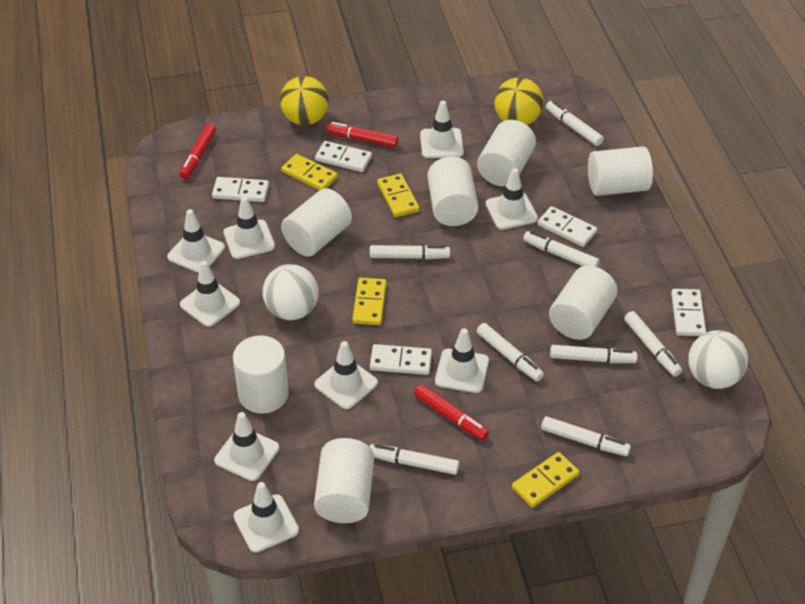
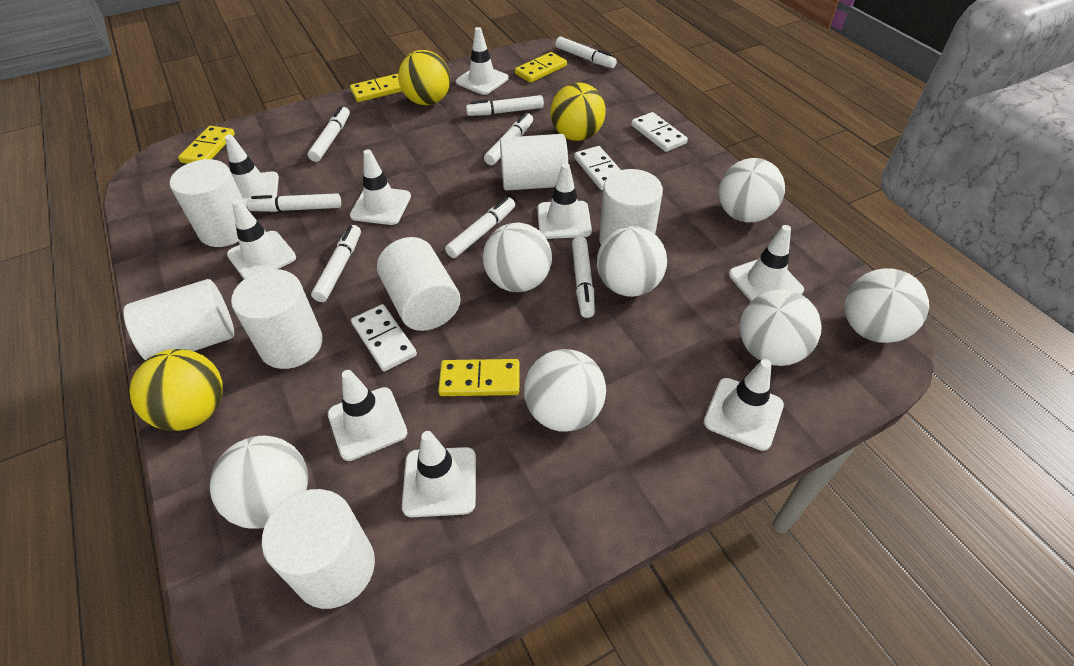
red marker: 3 -> 0
white ball: 2 -> 7
white domino: 5 -> 3
yellow ball: 2 -> 3

